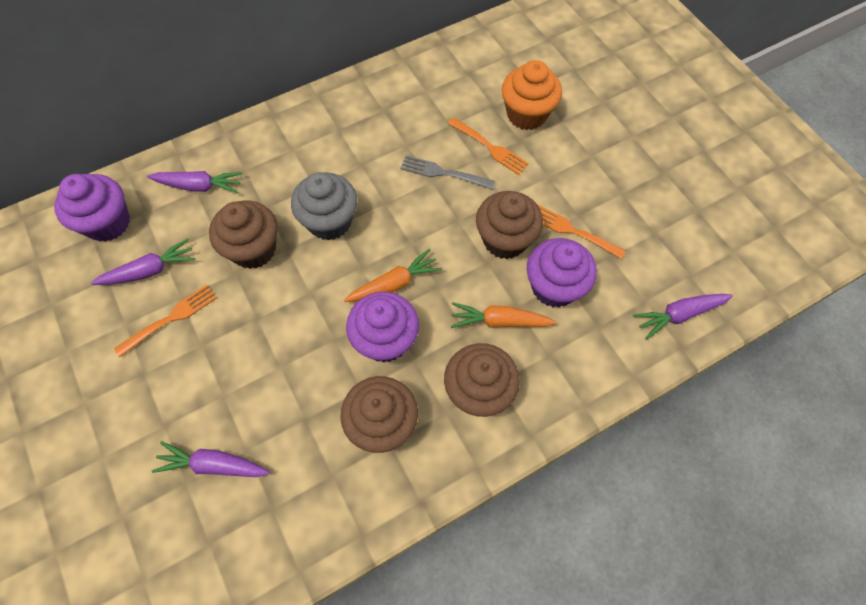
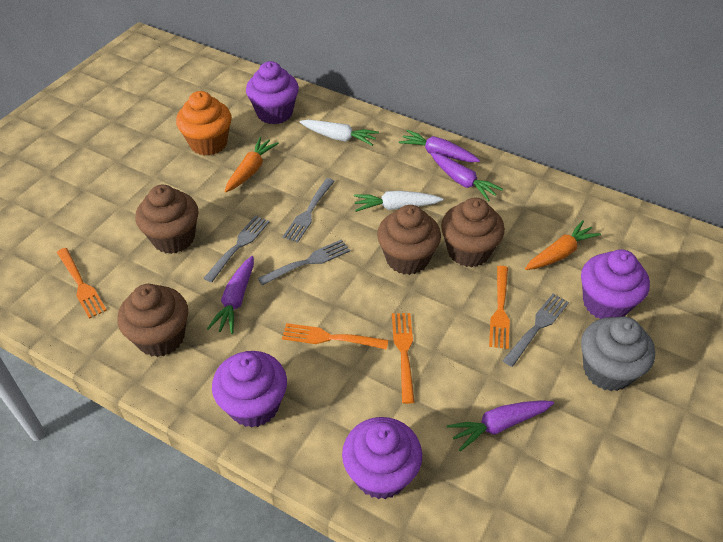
grey fork: 1 -> 4
orange fork: 3 -> 4
purple cupcake: 3 -> 4
white carrot: 0 -> 2

